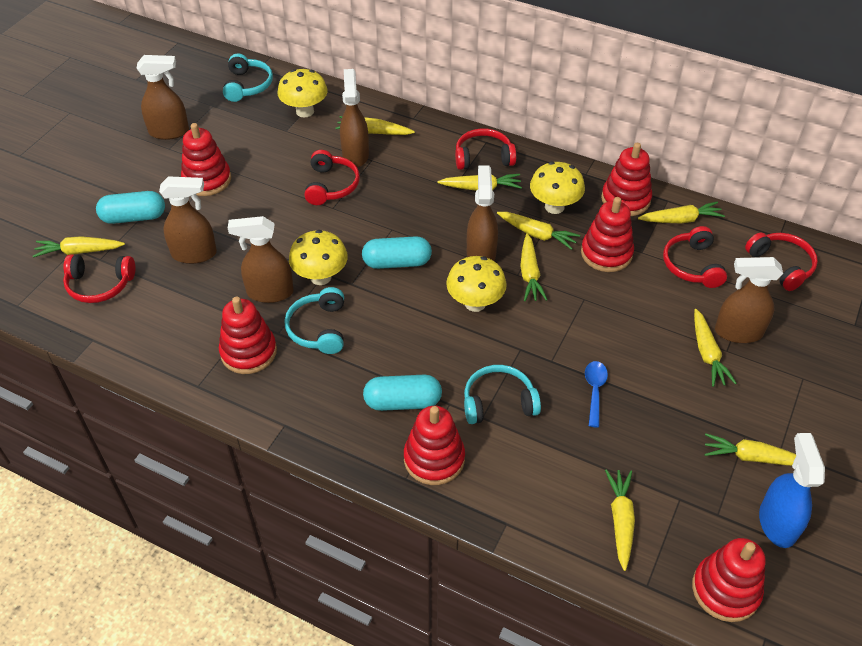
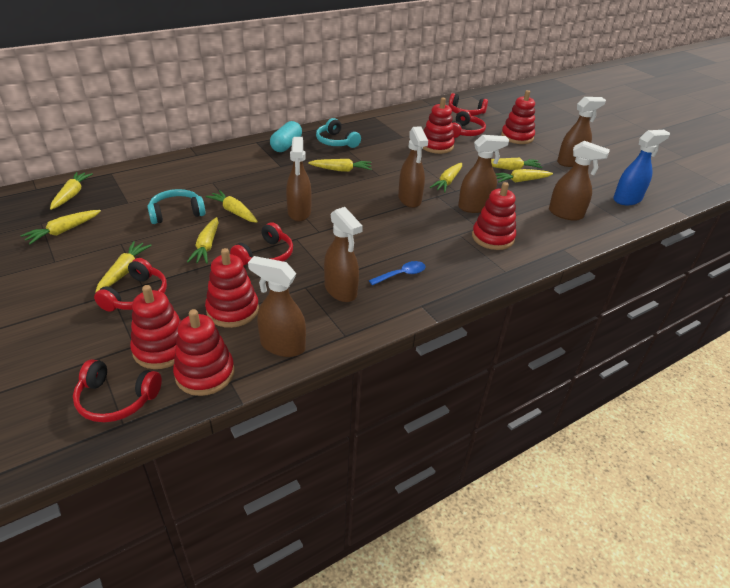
brown spray bottle: 6 -> 7
turquoise capsule: 3 -> 1
turquoise headphones: 3 -> 2
yellow mushroom: 4 -> 0

